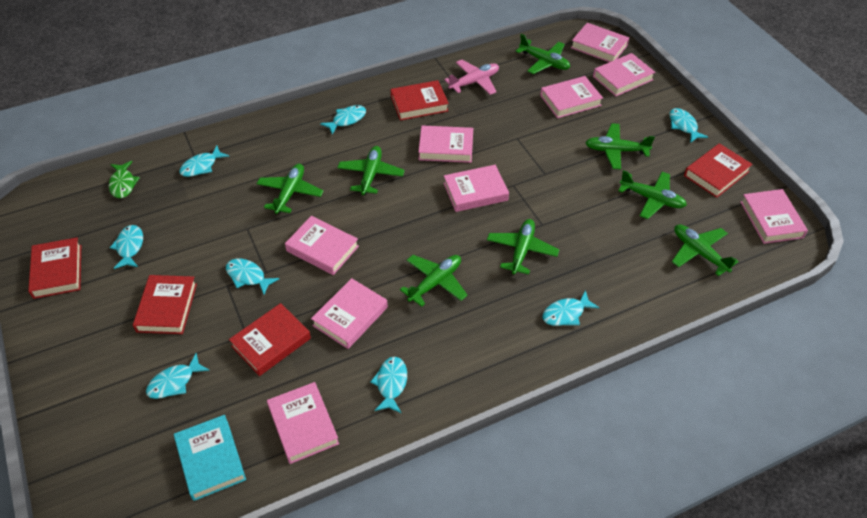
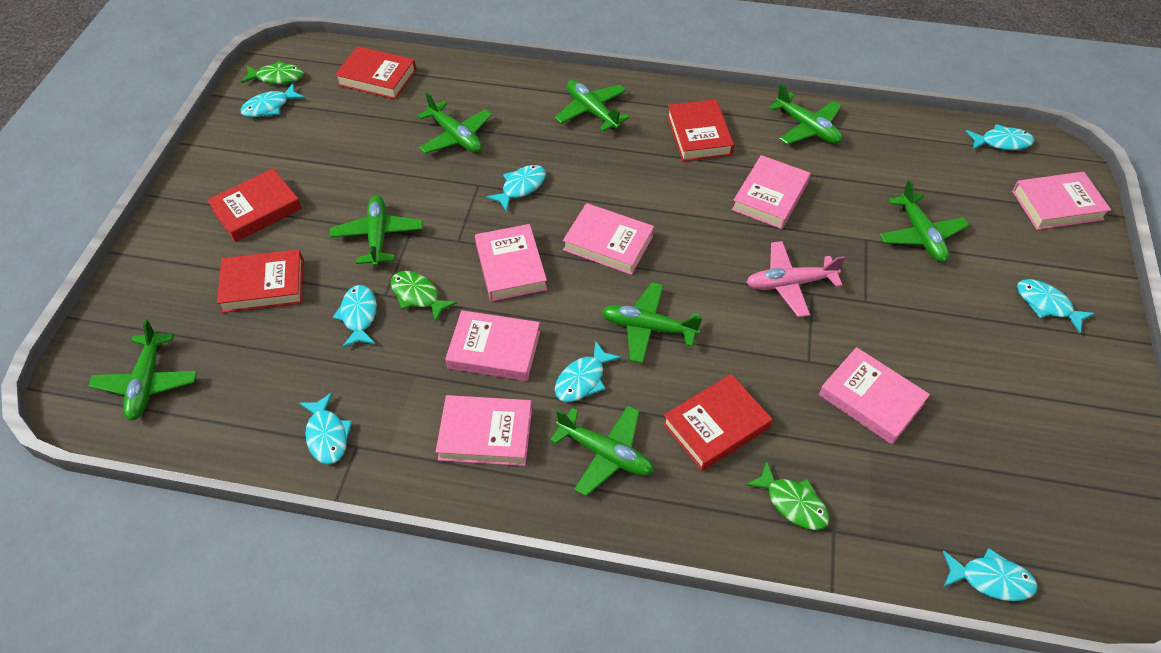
green fish: 1 -> 3
pink book: 9 -> 7
turquoise book: 1 -> 0

